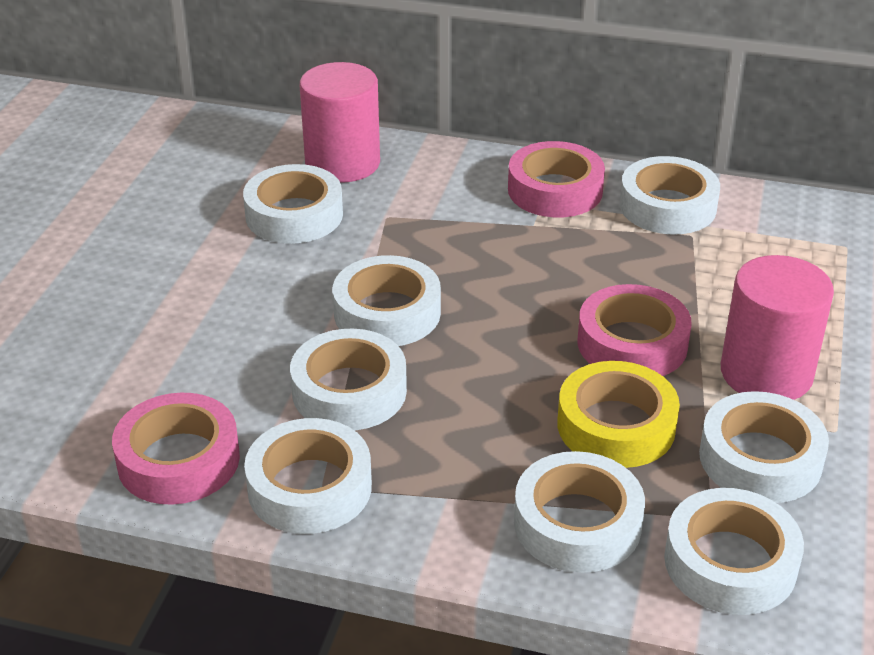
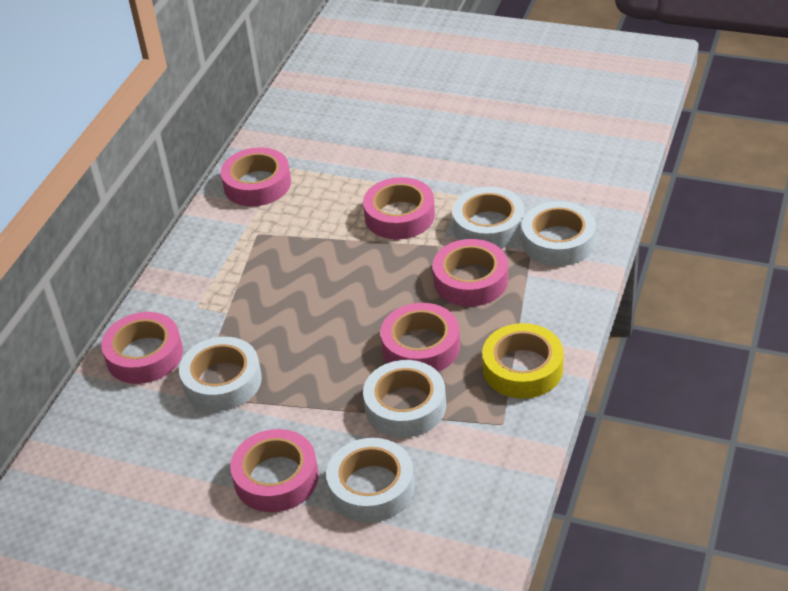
pink cylinder: 2 -> 0
pink tape: 3 -> 6
white tape: 8 -> 5

